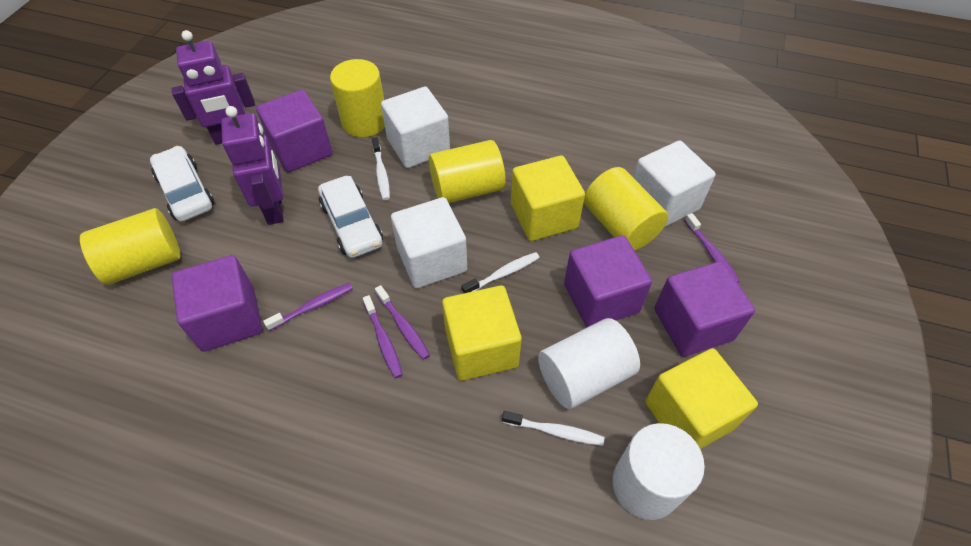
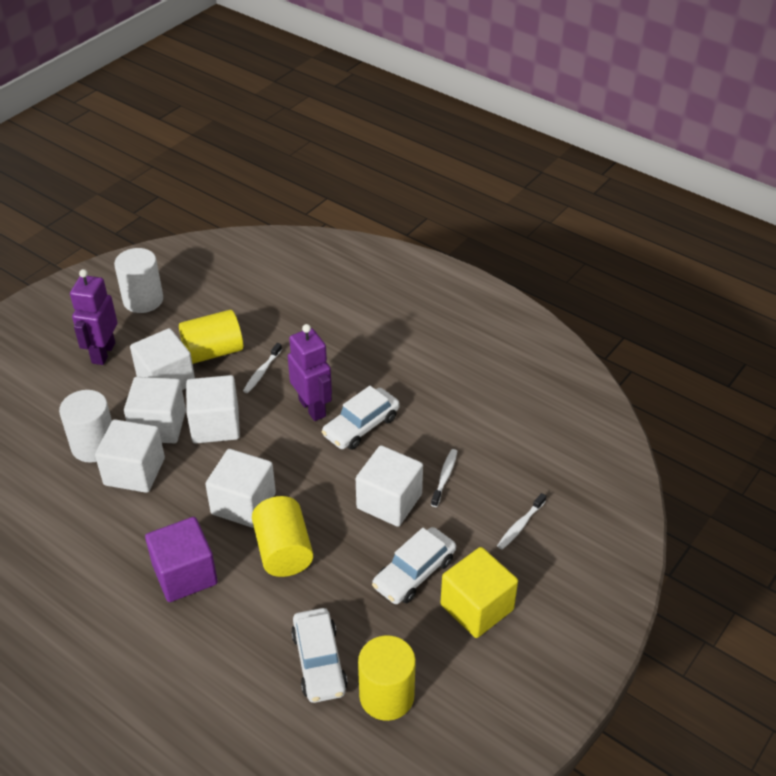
purple cube: 4 -> 1
purple toothbrush: 4 -> 0
white car: 2 -> 3
white cube: 3 -> 6
yellow cube: 3 -> 1
yellow cylinder: 4 -> 3

